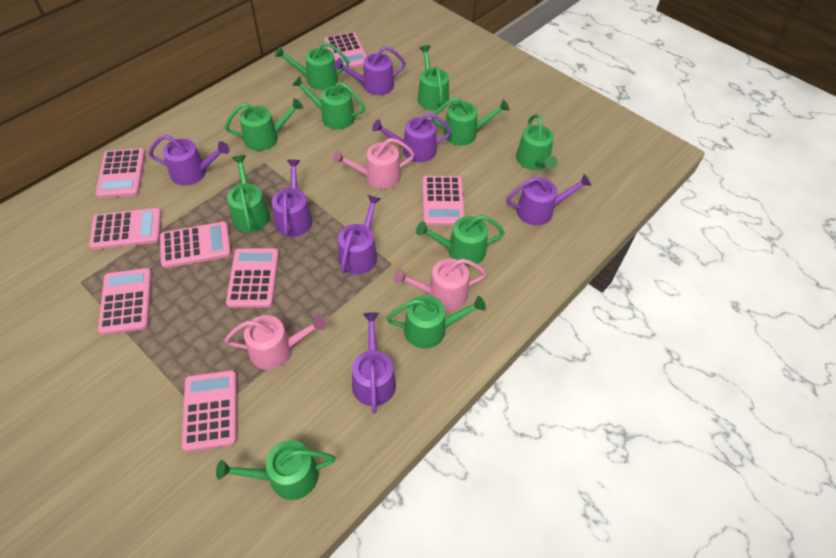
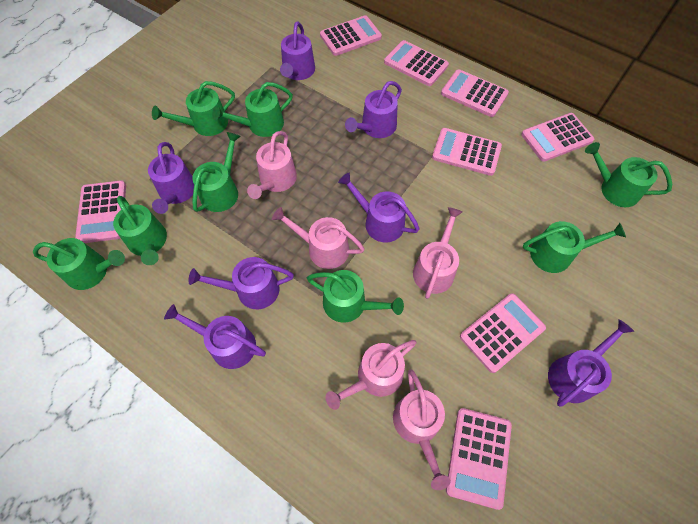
green watering can: 10 -> 8
pink watering can: 3 -> 5

